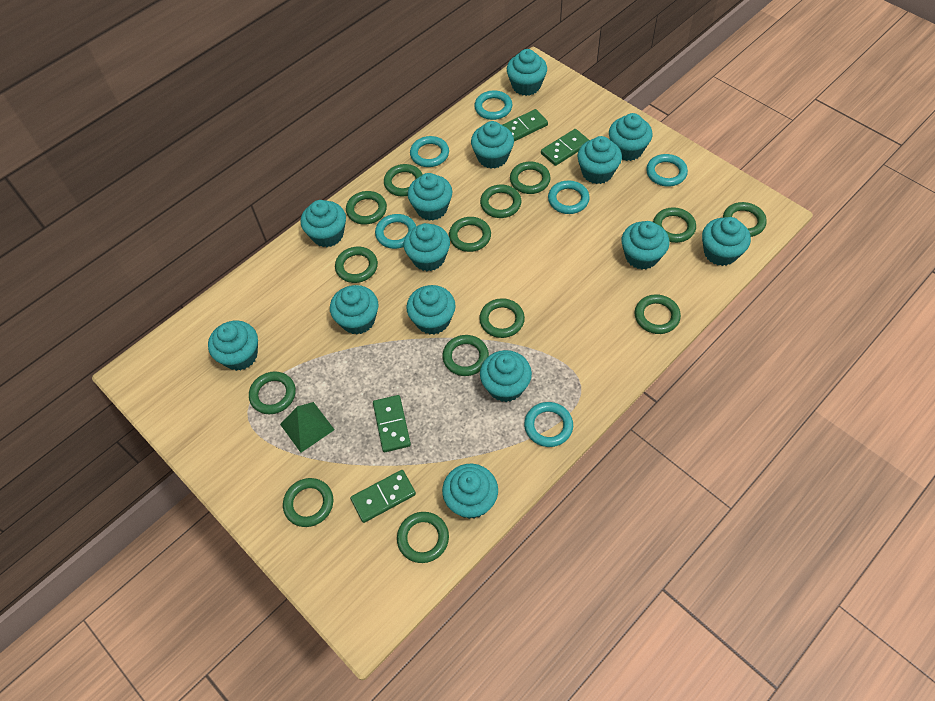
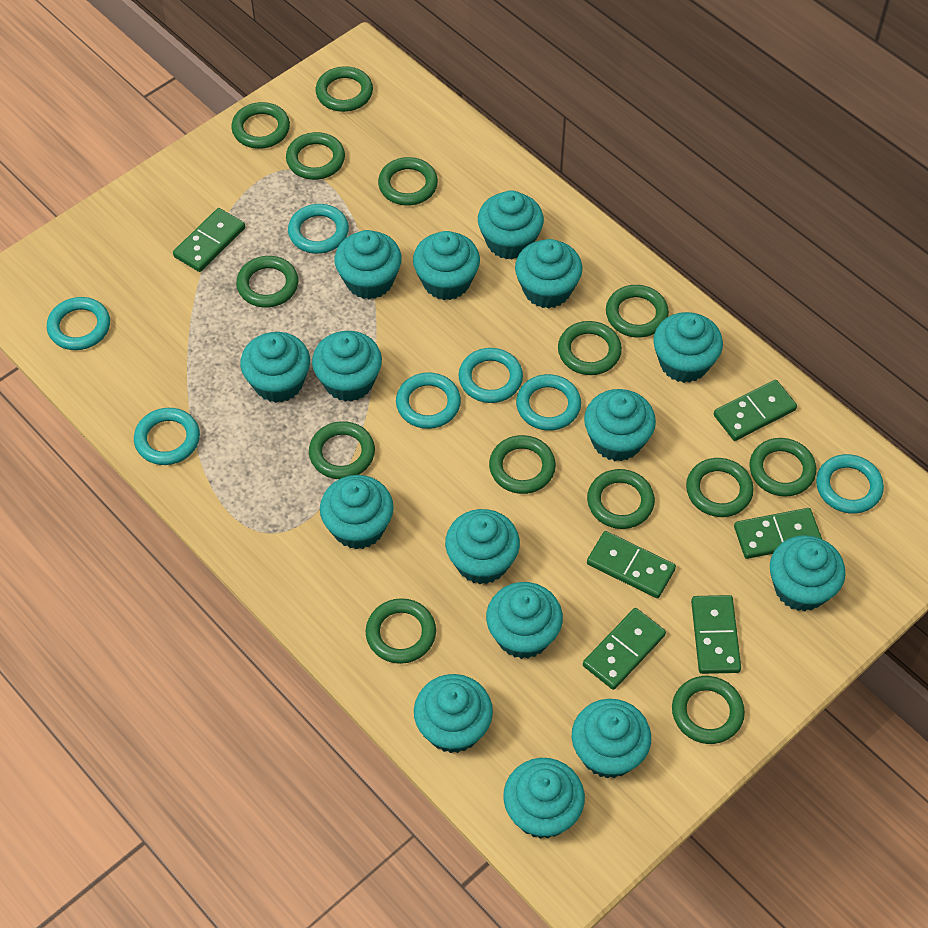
green domino: 4 -> 6
green pyramid: 1 -> 0
turquoise cupcake: 14 -> 15
turquoise ring: 6 -> 7

